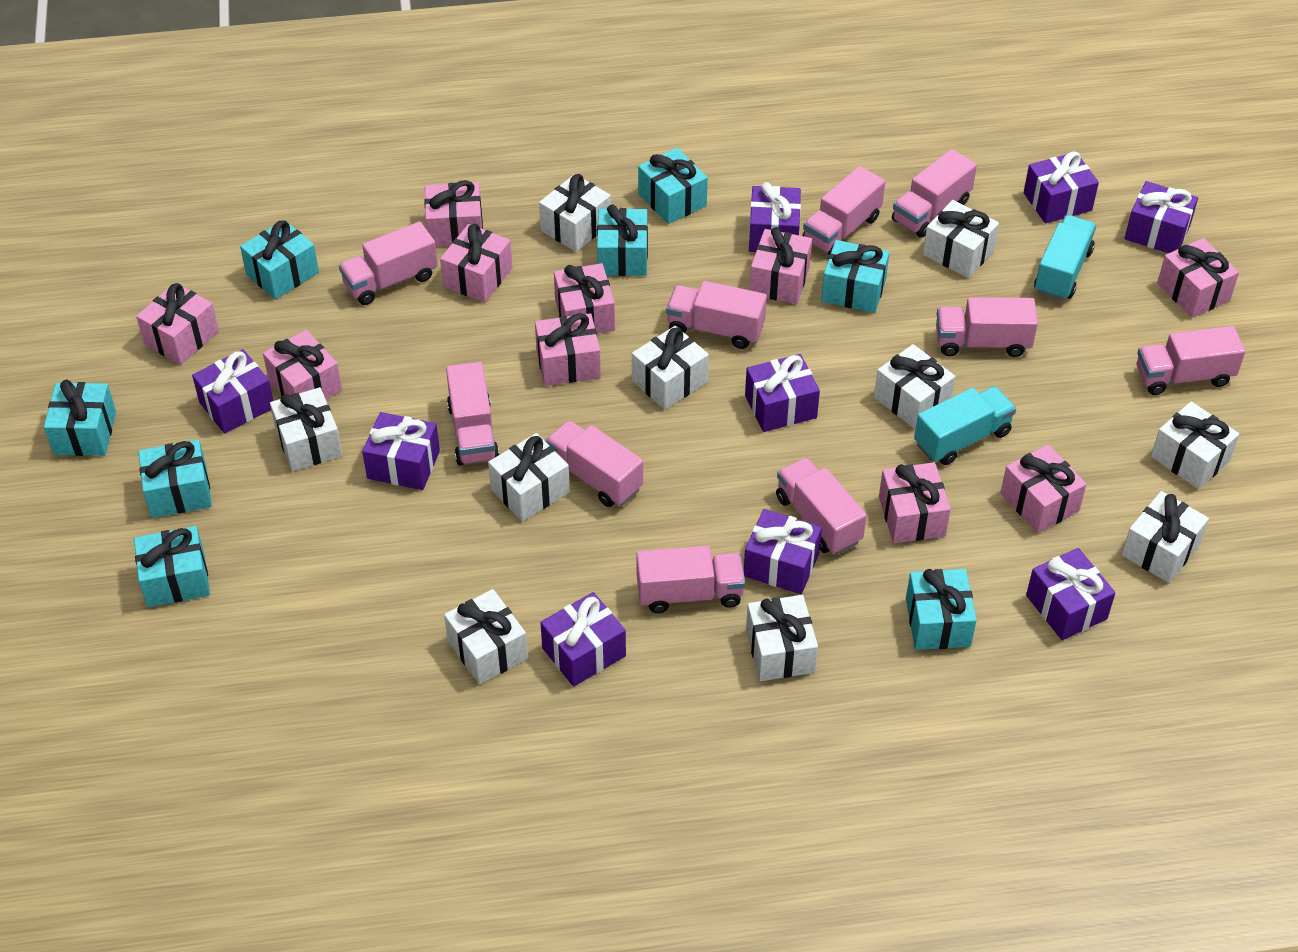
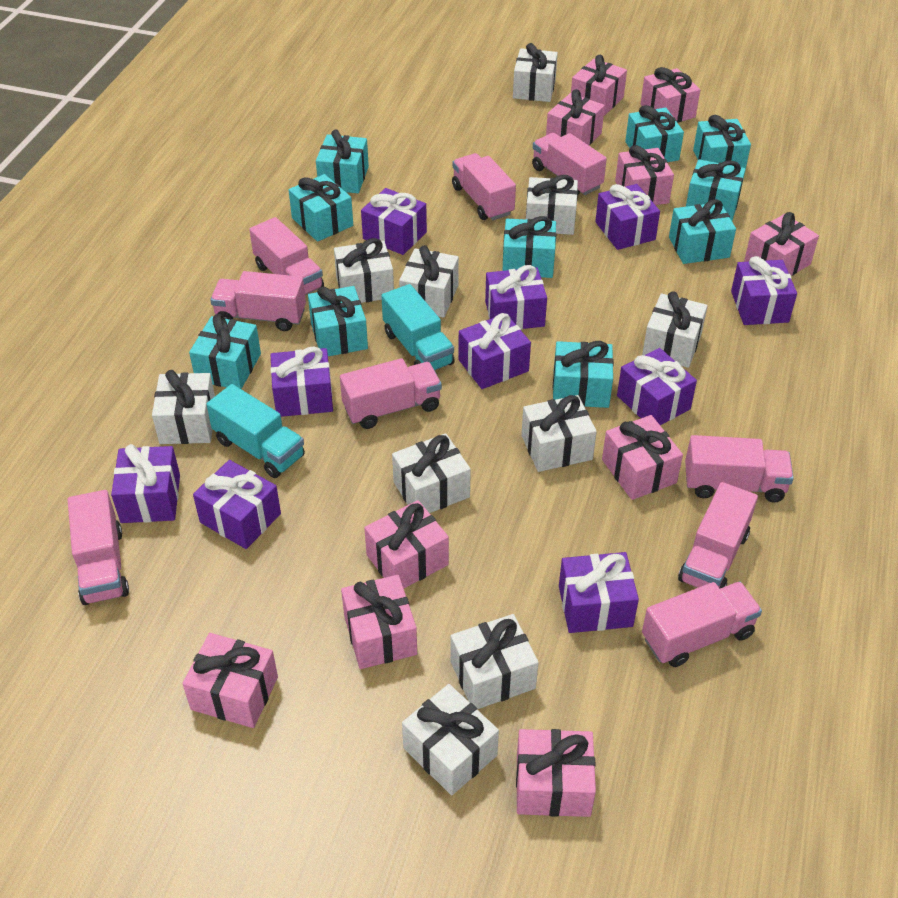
pink truck: 10 -> 9
purple gift: 9 -> 10
turquoise gift: 8 -> 10

